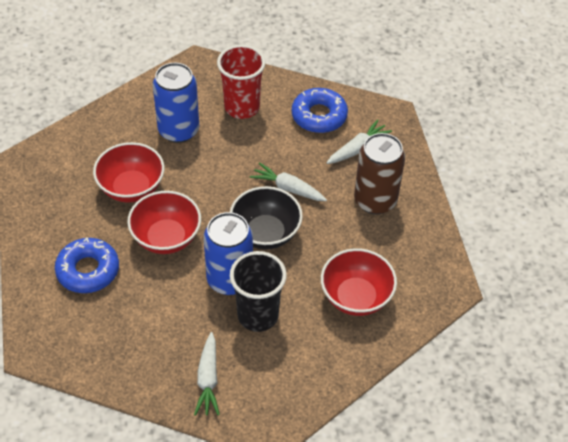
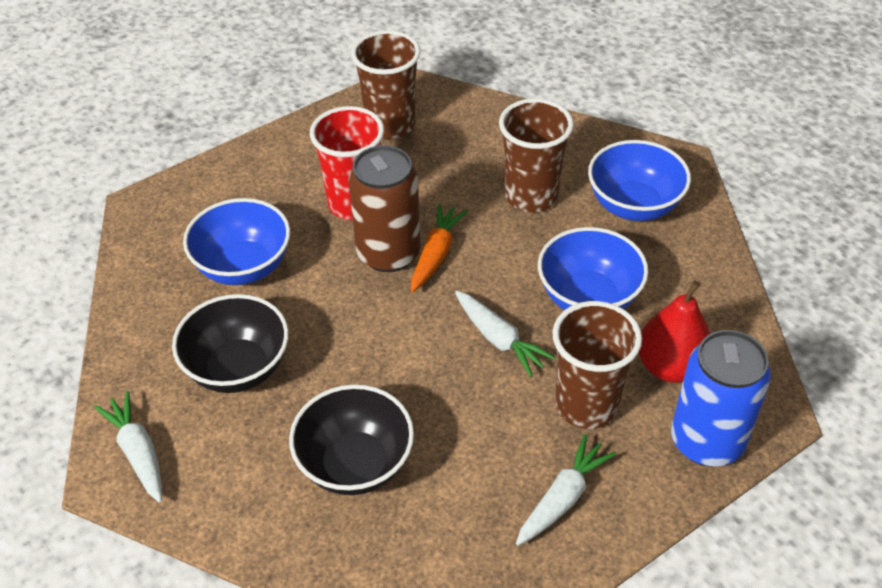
black bowl: 1 -> 2
black cup: 1 -> 0
blue bowl: 0 -> 3
blue can: 2 -> 1
blue donut: 2 -> 0
brown cup: 0 -> 3
orange carrot: 0 -> 1
red bowl: 3 -> 0
red pear: 0 -> 1

